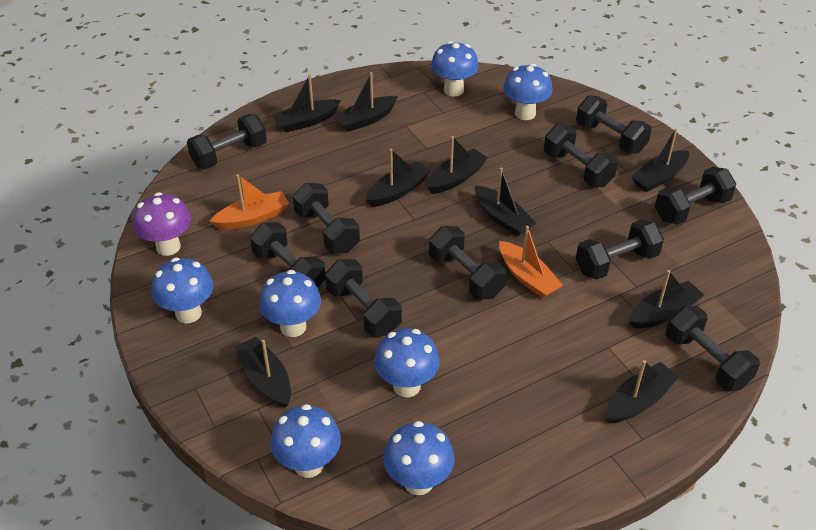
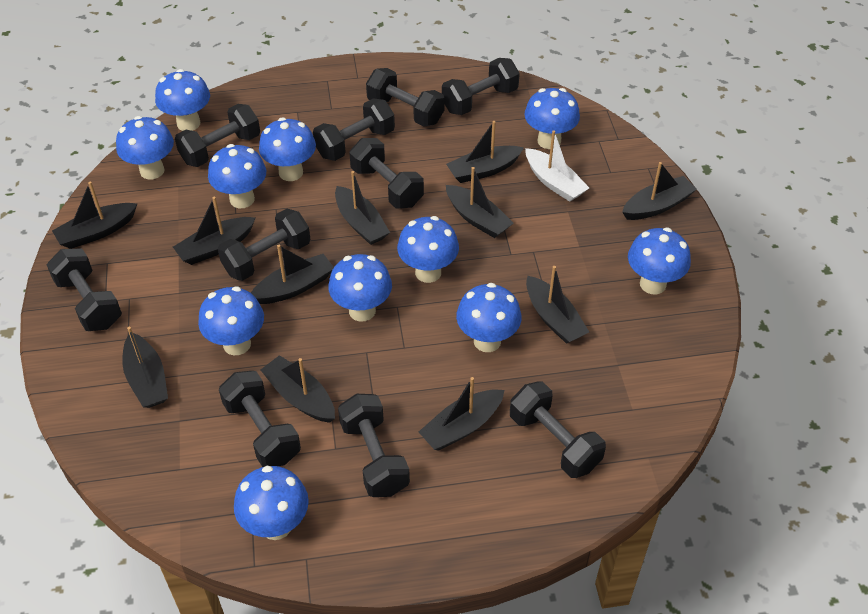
black boat: 9 -> 11
blue mushroom: 7 -> 11
orange boat: 2 -> 0
purple mushroom: 1 -> 0
white boat: 0 -> 1

